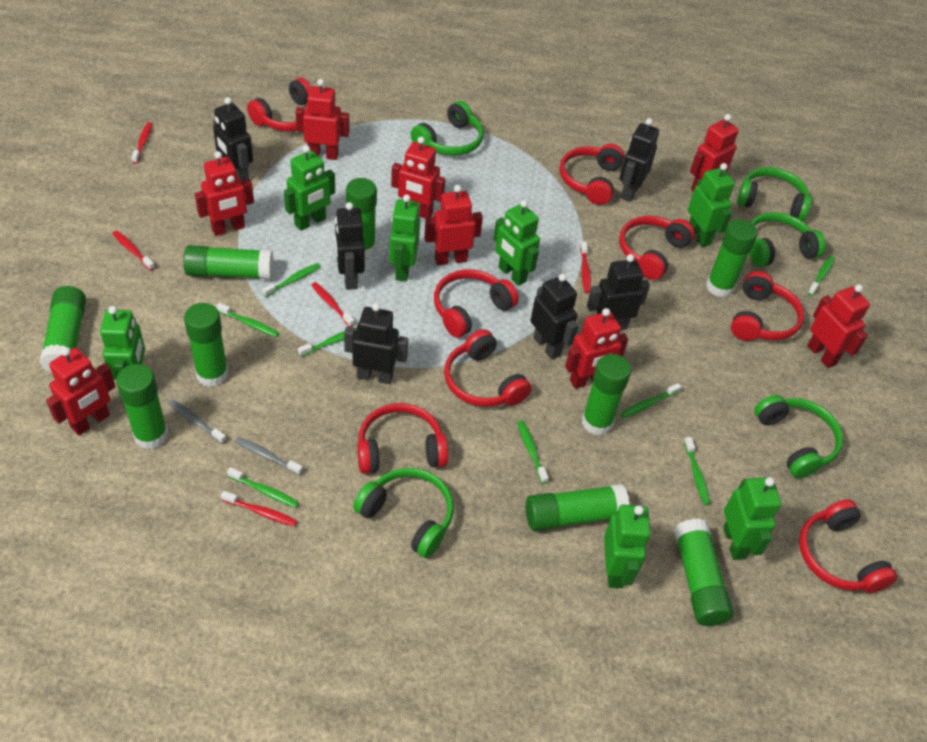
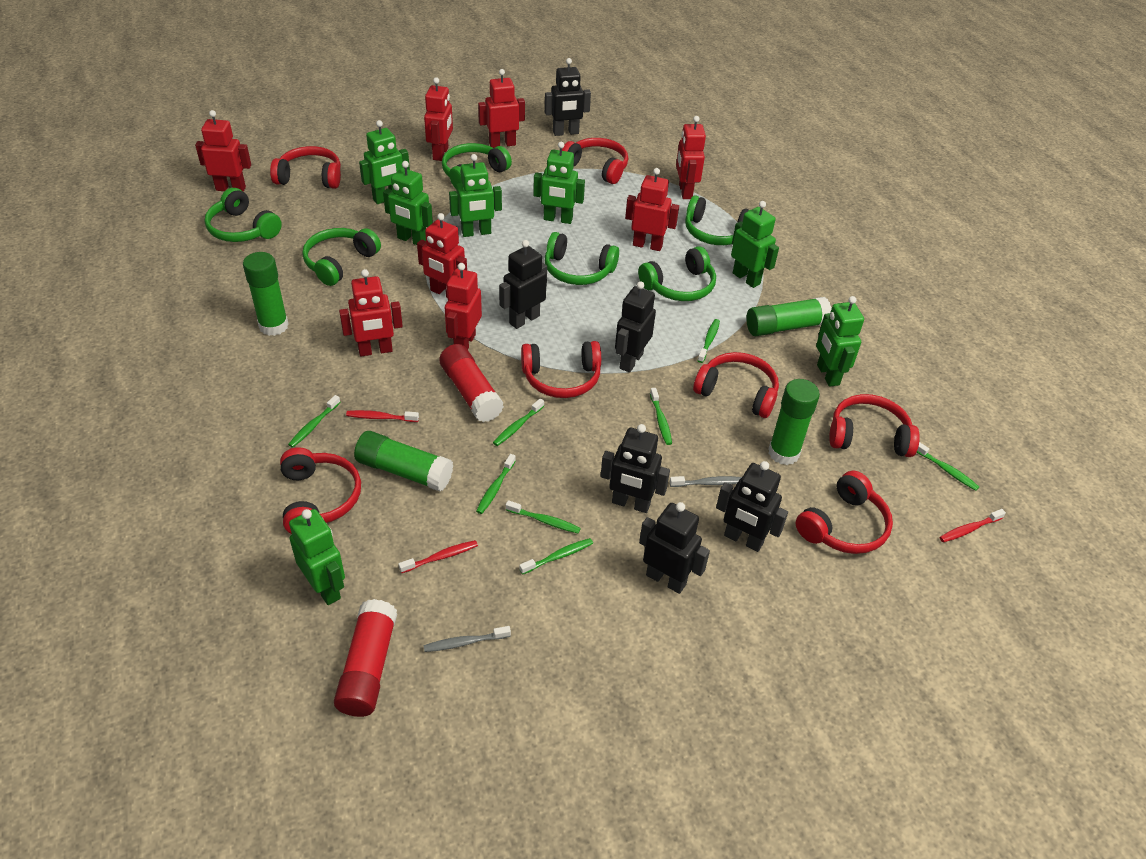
green glue stick: 9 -> 4
green headphones: 5 -> 6
red glue stick: 0 -> 2
red headphones: 8 -> 7
red toothbrush: 5 -> 3

